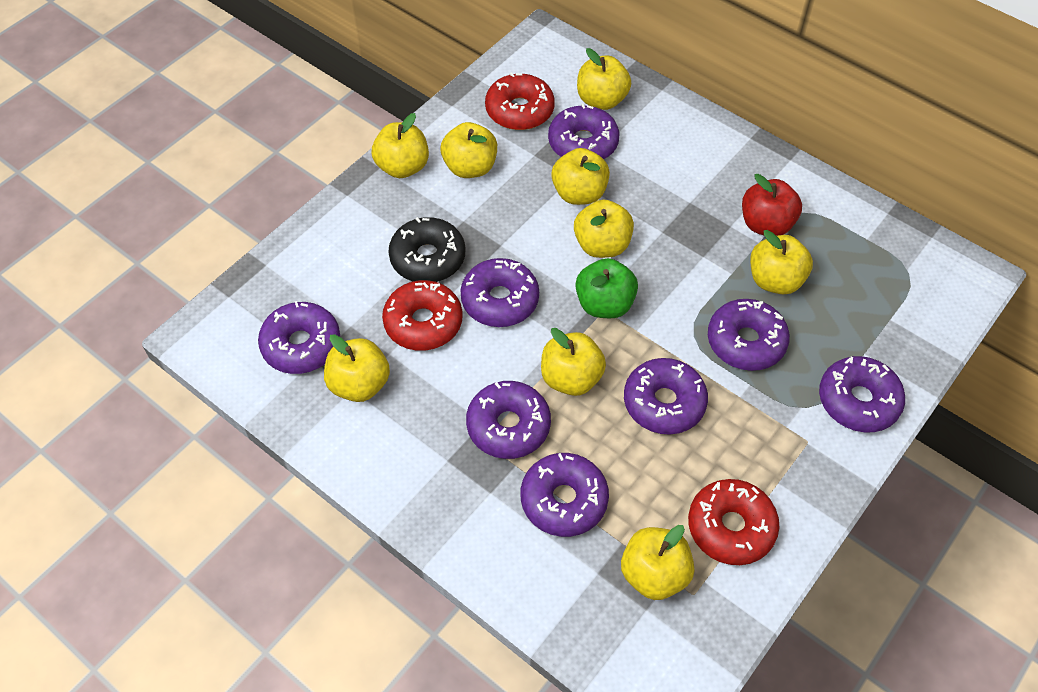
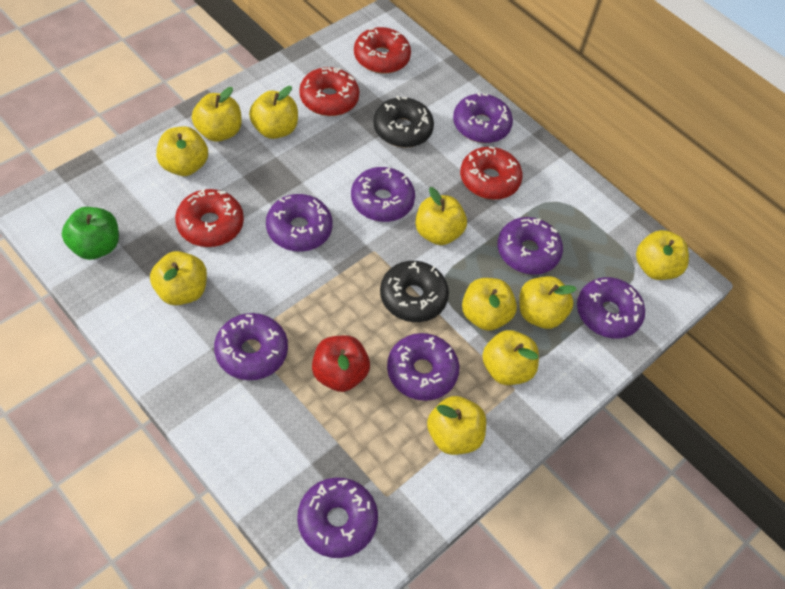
black donut: 1 -> 2
red donut: 3 -> 4
yellow apple: 9 -> 10

